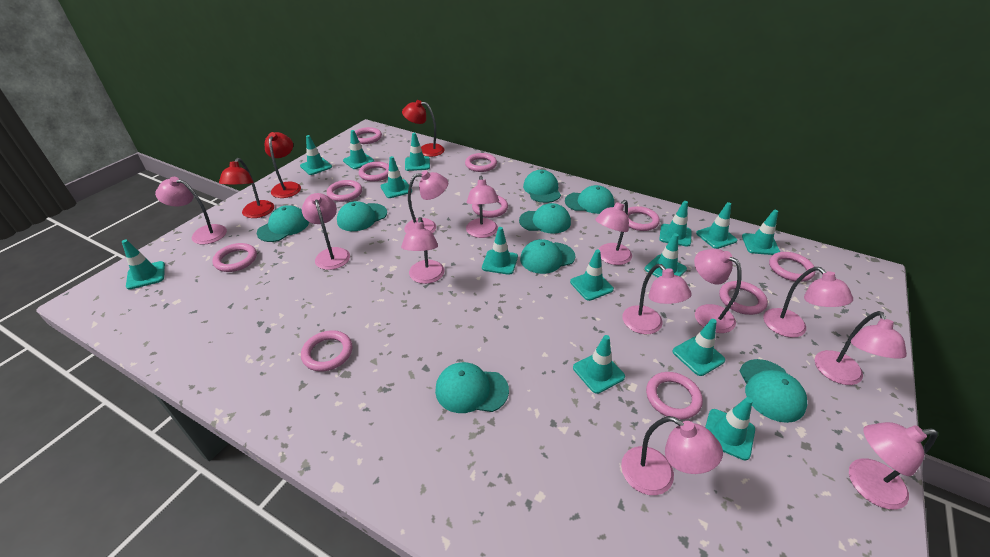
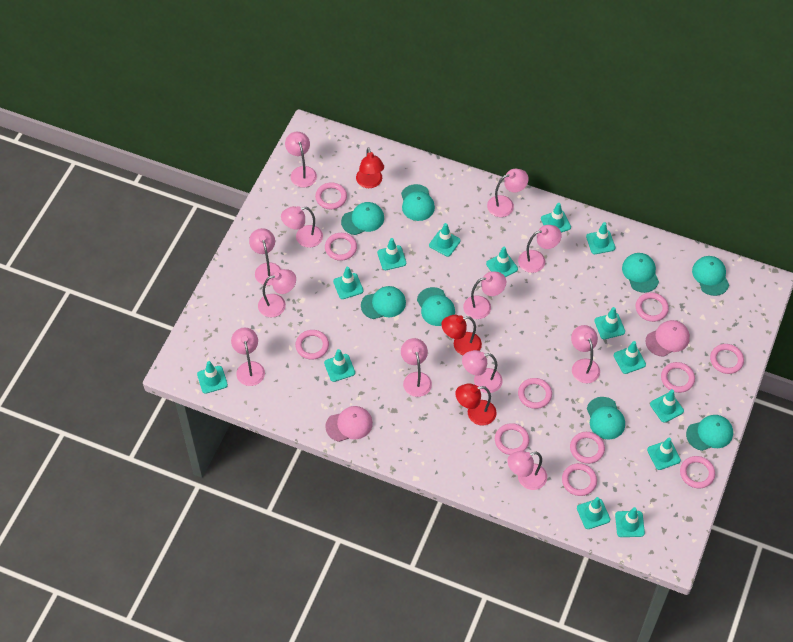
pink cap: 0 -> 2

